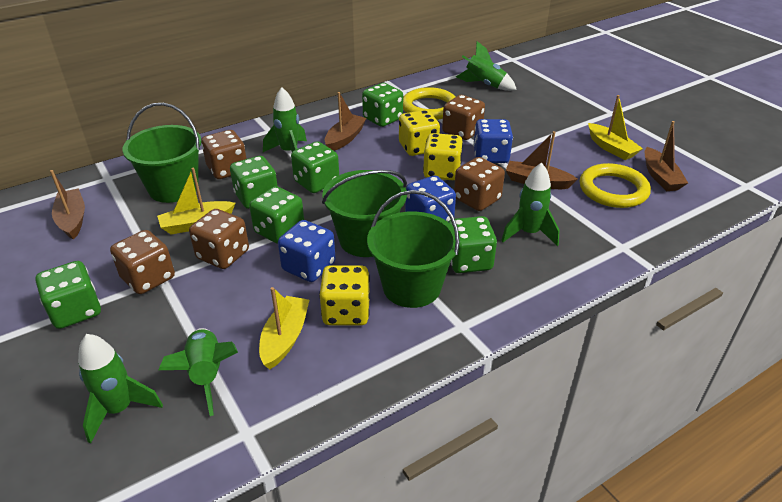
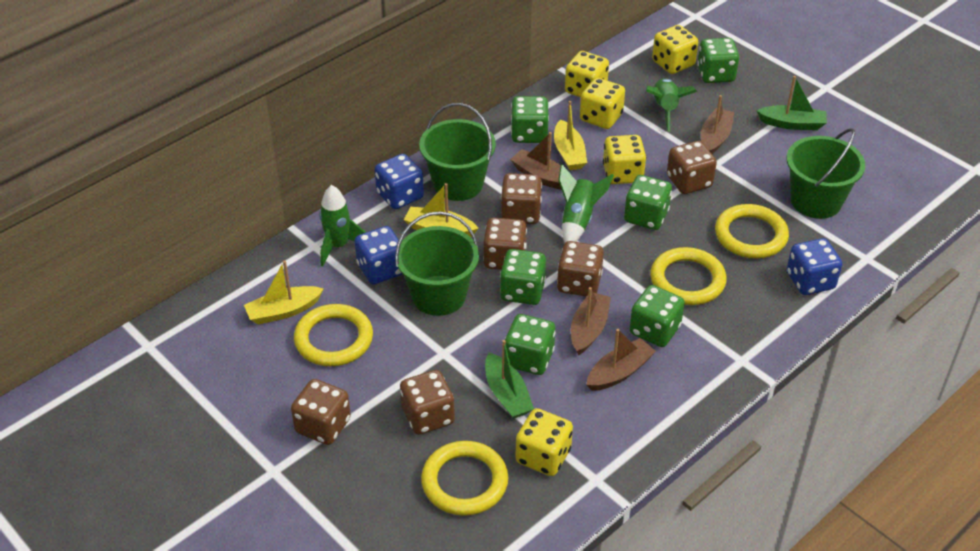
brown dice: 5 -> 6
green boat: 0 -> 2
green rocket: 5 -> 3
yellow dice: 3 -> 5
yellow ring: 2 -> 4

